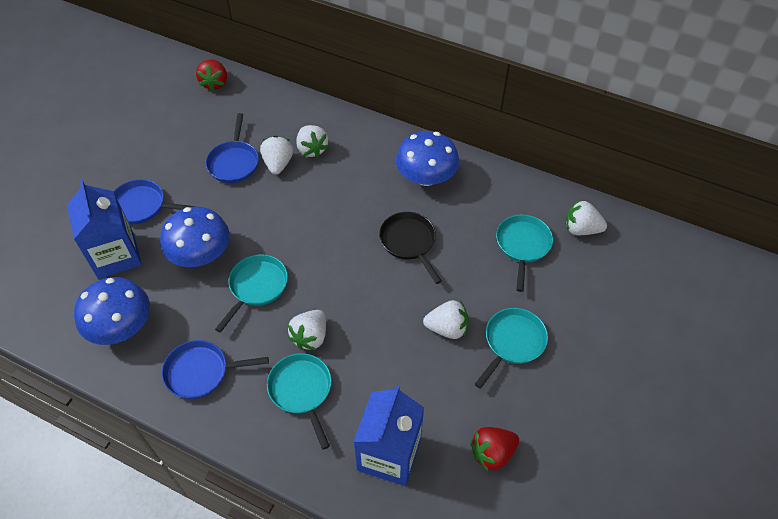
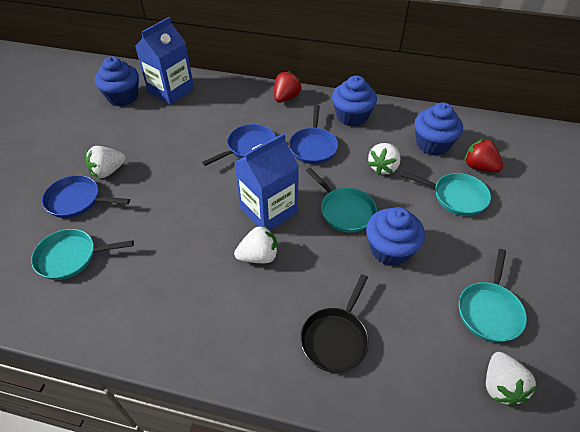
blue cupcake: 0 -> 4
blue mushroom: 3 -> 0
white strawberry: 5 -> 4

